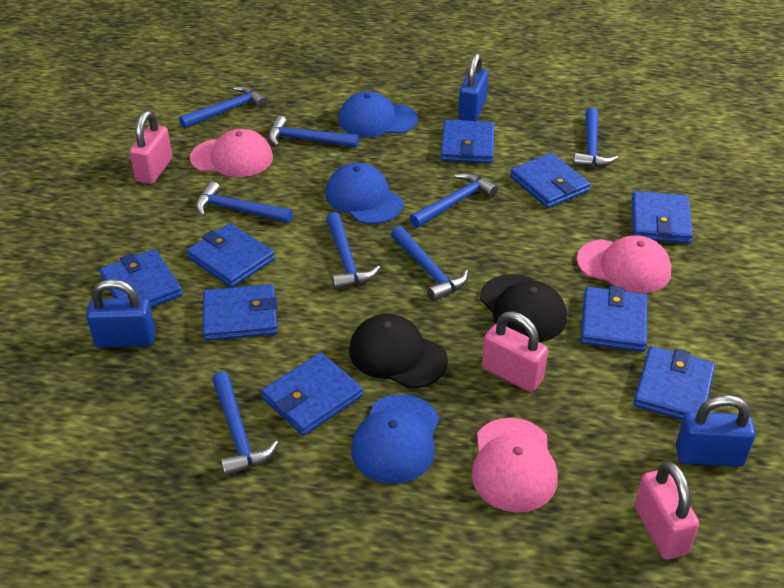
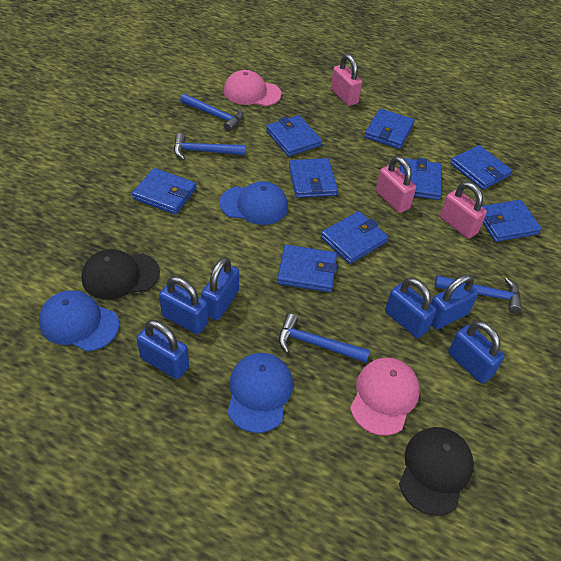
blue hammer: 8 -> 4
blue padlock: 3 -> 6
pink cap: 3 -> 2

